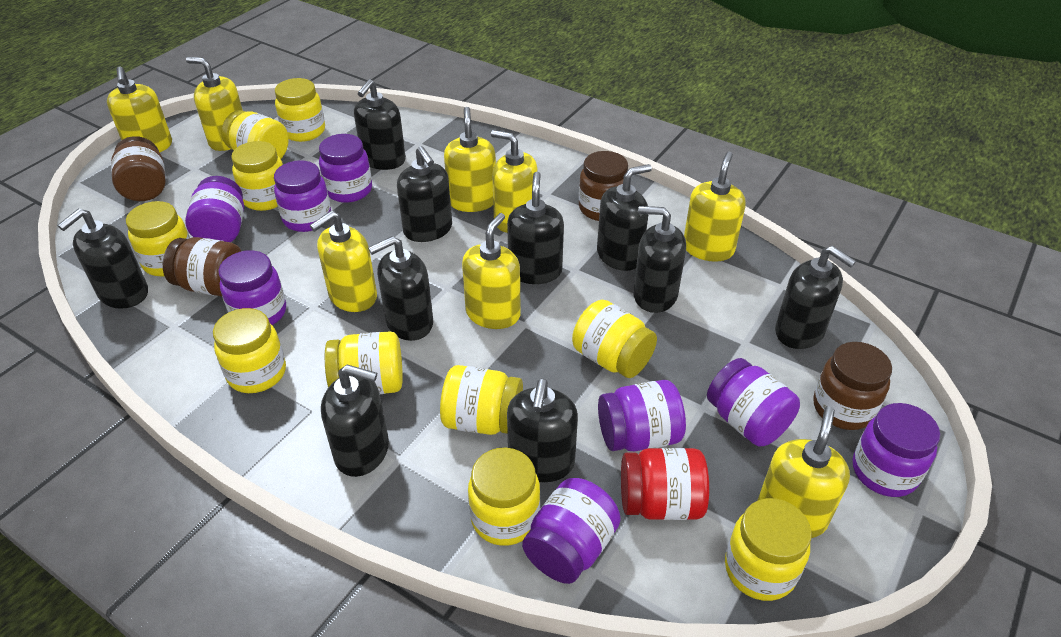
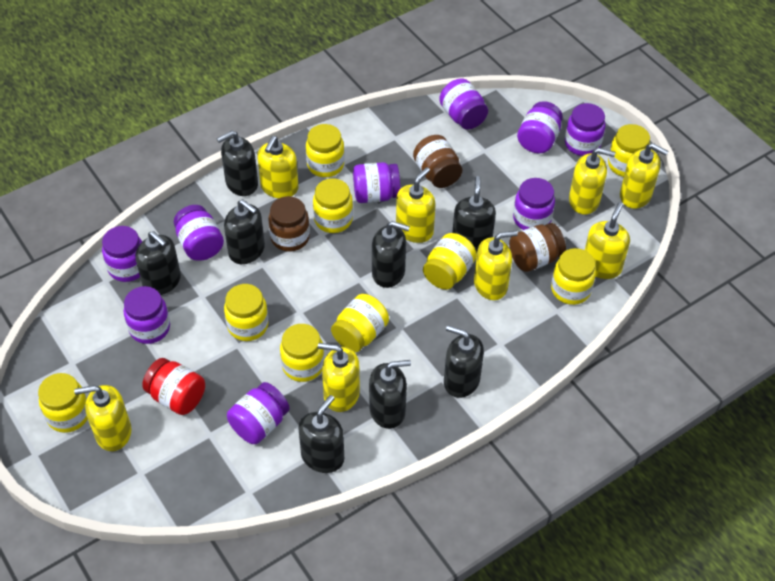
black soap dispenser: 10 -> 8
brown jar: 4 -> 3
purple jar: 8 -> 9
yellow jar: 10 -> 9

